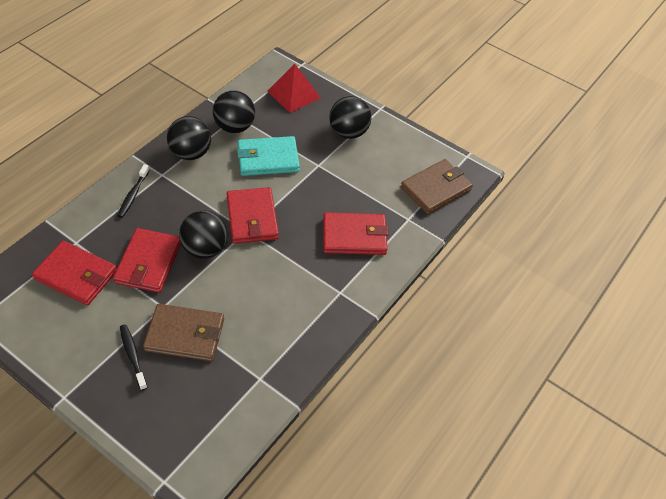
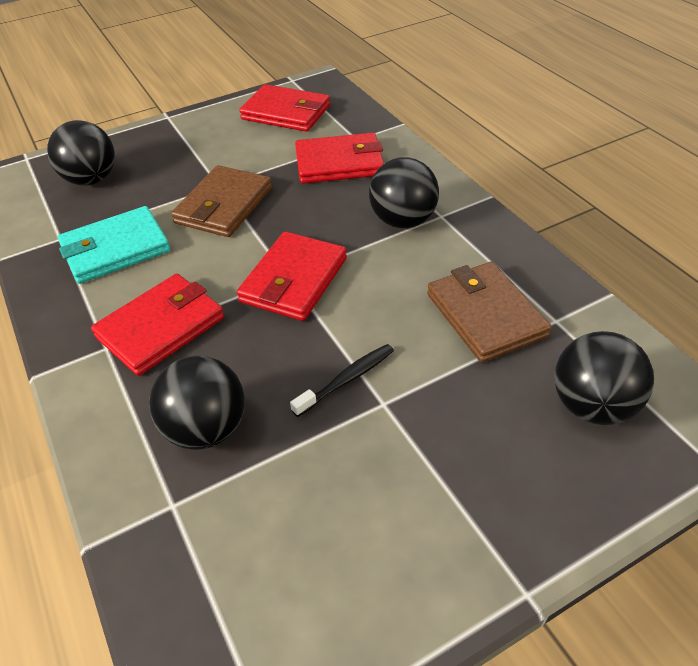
black toothbrush: 2 -> 1
red pyramid: 1 -> 0

